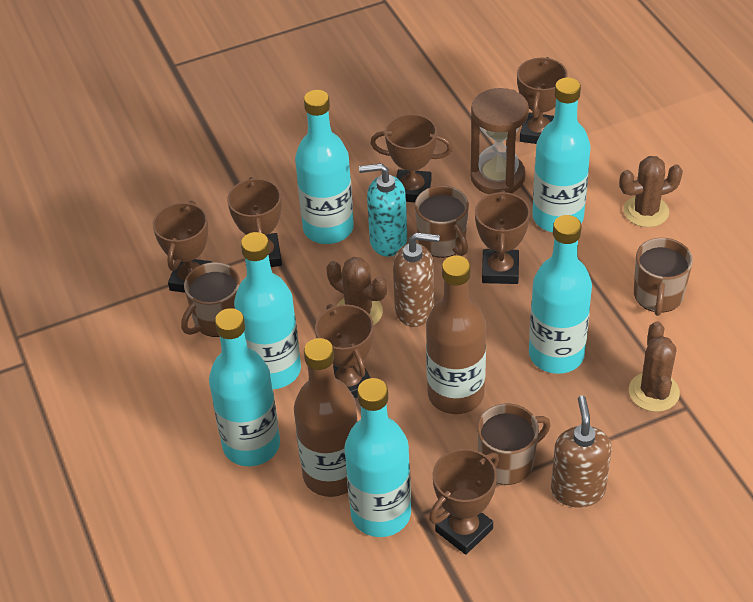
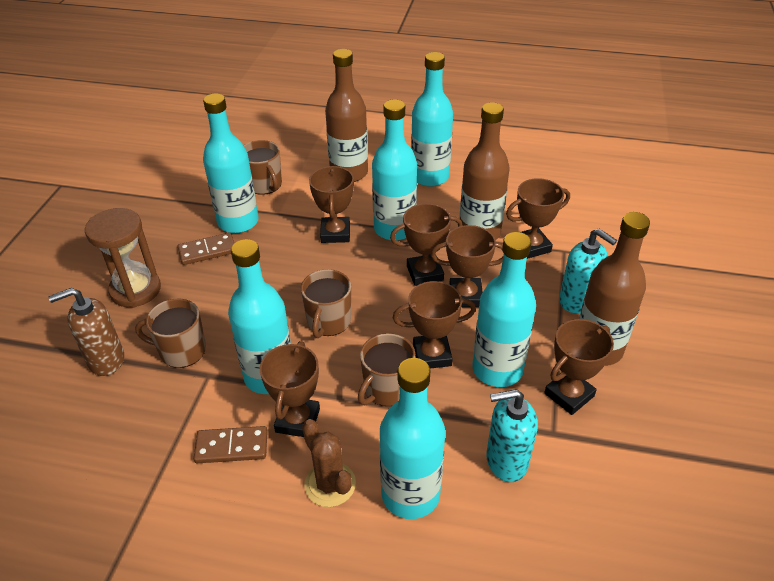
brown bottle: 2 -> 3
brown cactus: 3 -> 1
brown domino: 0 -> 2
brown soap dispenser: 2 -> 1
turquoise soap dispenser: 1 -> 2

